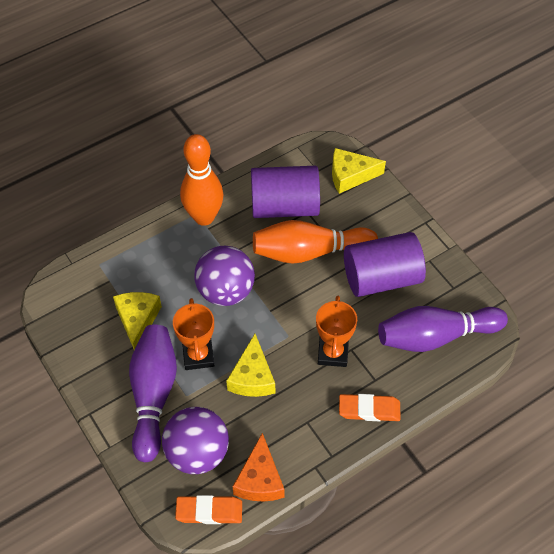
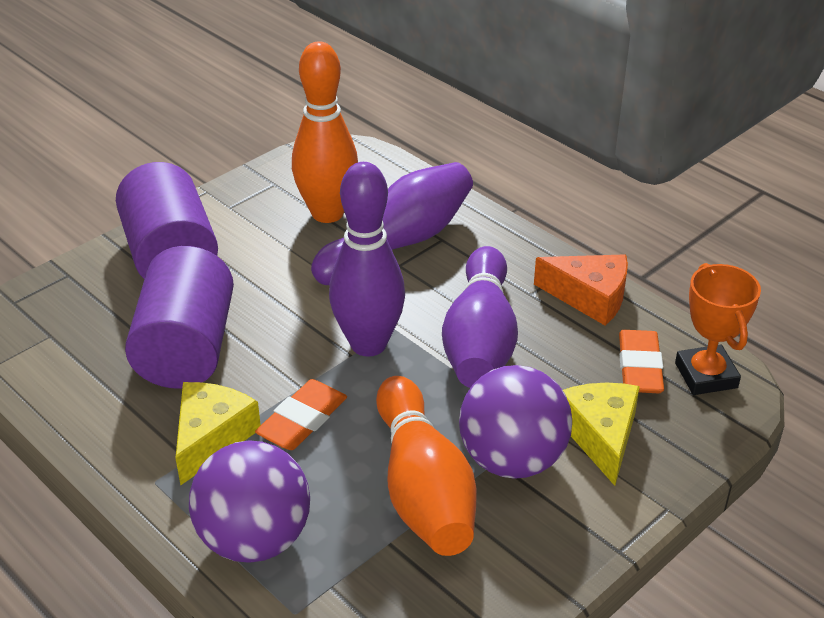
orange trophy: 2 -> 1
purple bowling pin: 2 -> 3
yellow cheese: 3 -> 2

